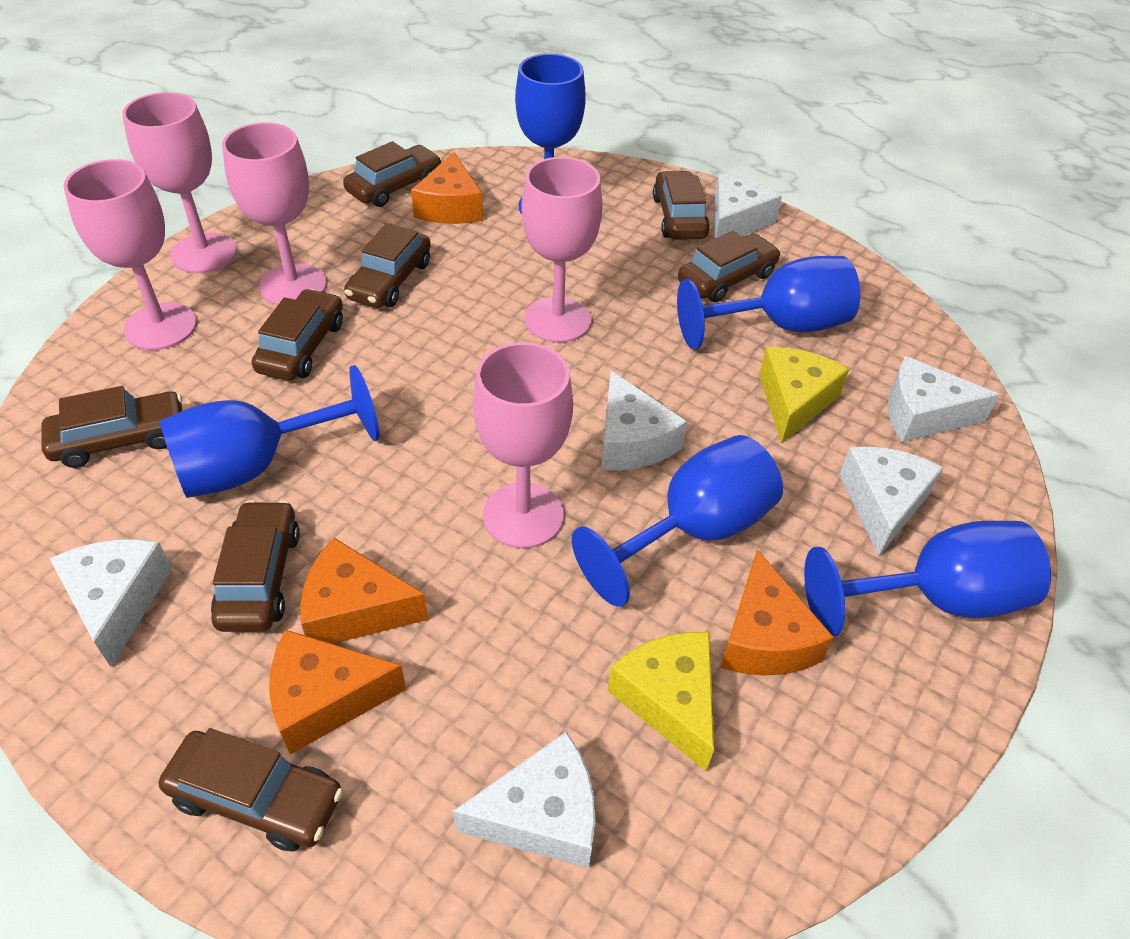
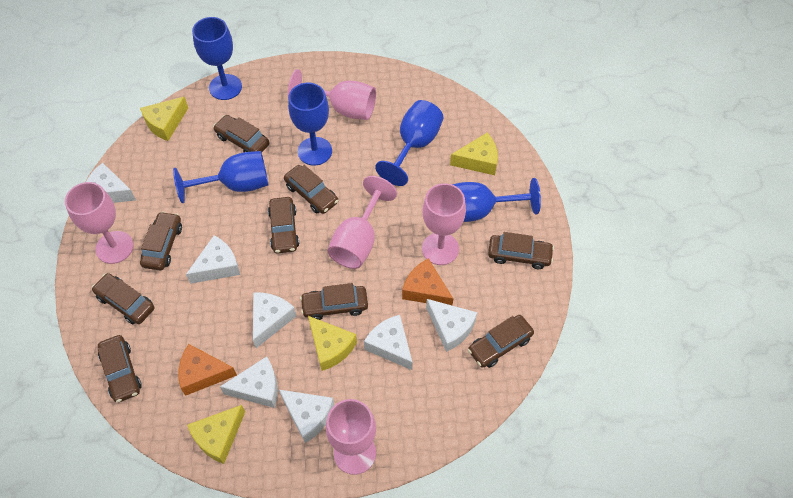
brown car: 8 -> 9
orange cheese: 4 -> 2
white cheese: 6 -> 7
yellow cheese: 2 -> 4

